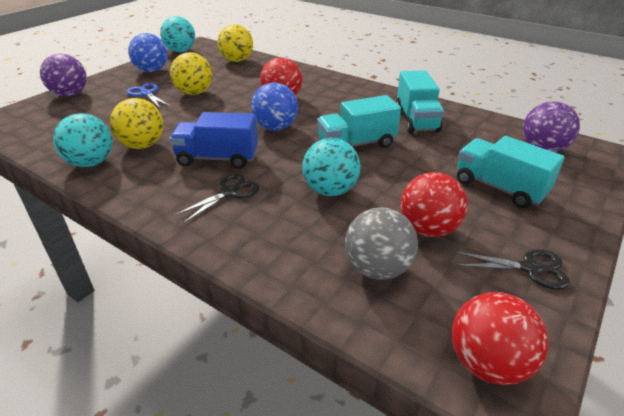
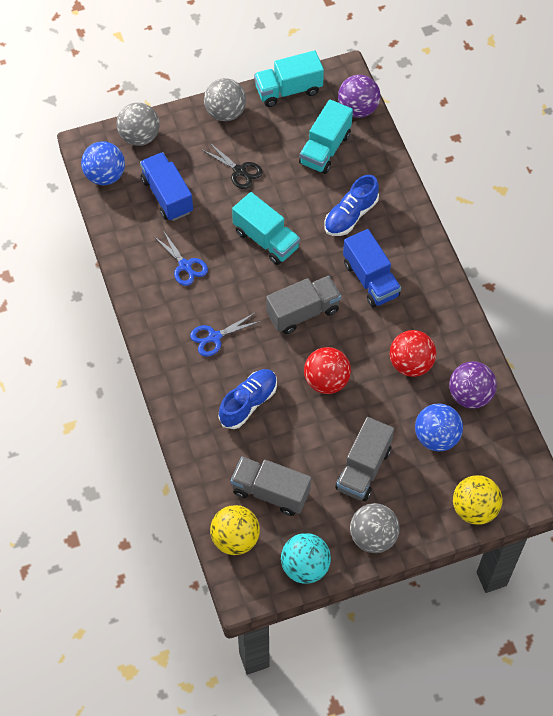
black scissors: 2 -> 1
blue scissors: 1 -> 2
blue shoe: 0 -> 2
blue truck: 1 -> 2
grey ball: 1 -> 3
grey truck: 0 -> 3
red ball: 3 -> 2
turquoise ball: 3 -> 1
yellow ball: 3 -> 2

